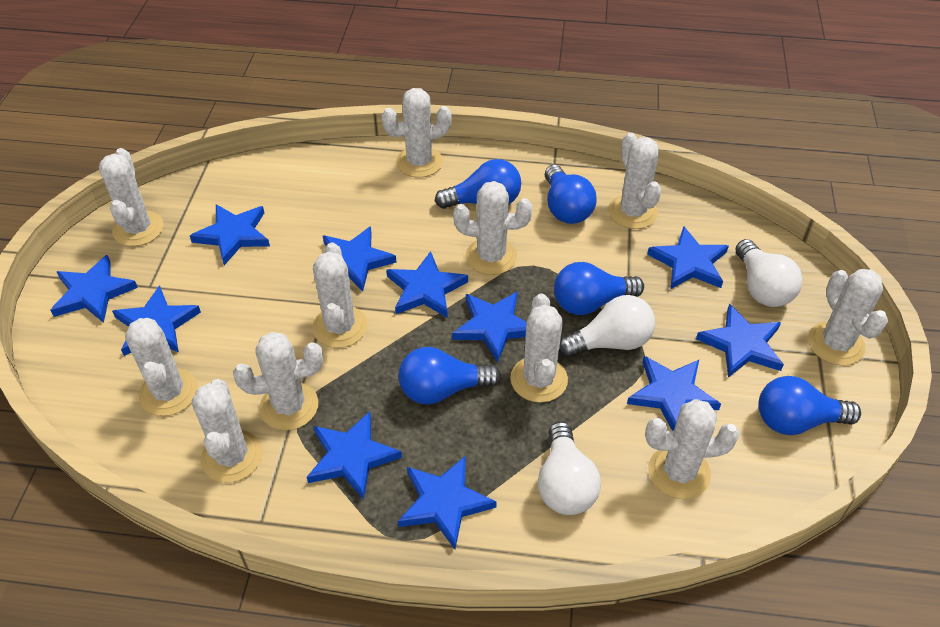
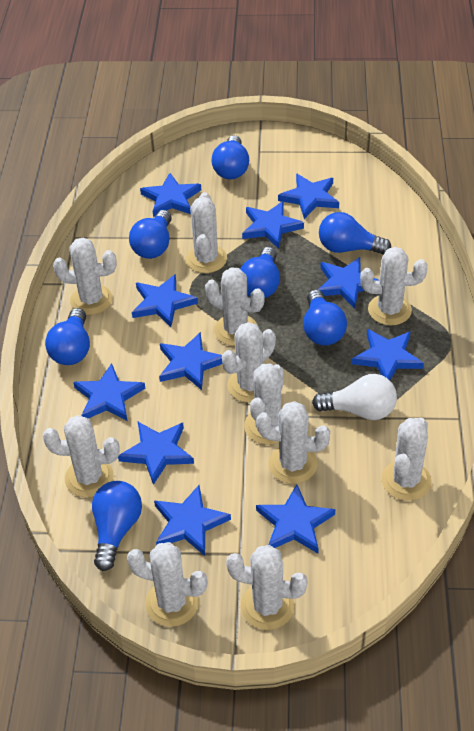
blue light bulb: 5 -> 7
white light bulb: 3 -> 1

